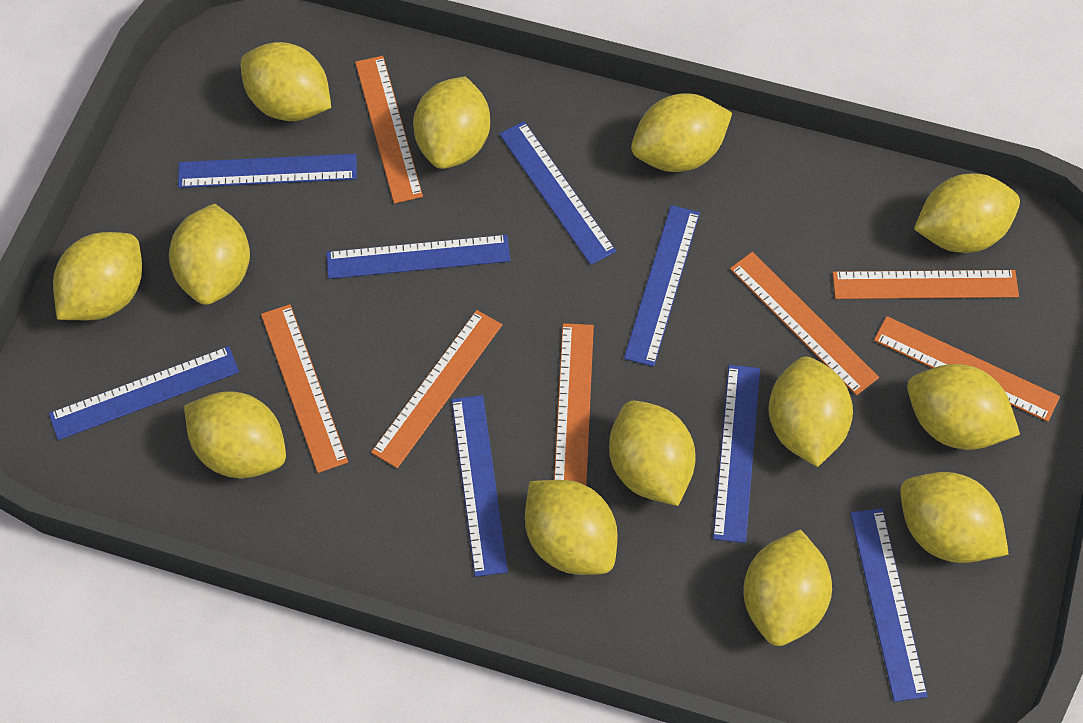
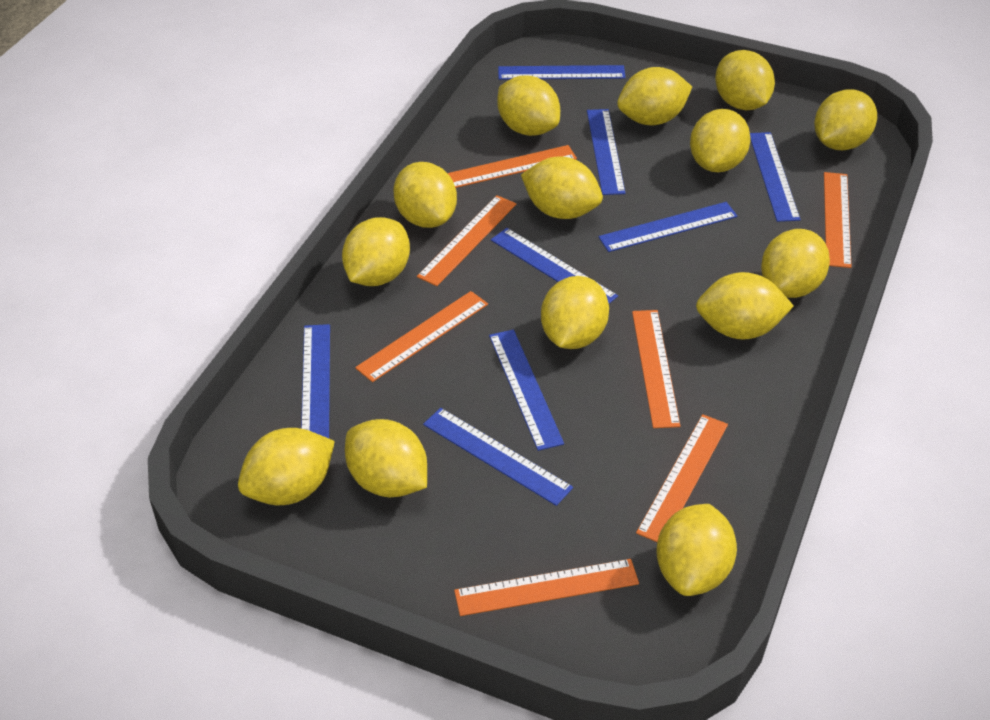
yellow lemon: 13 -> 14

